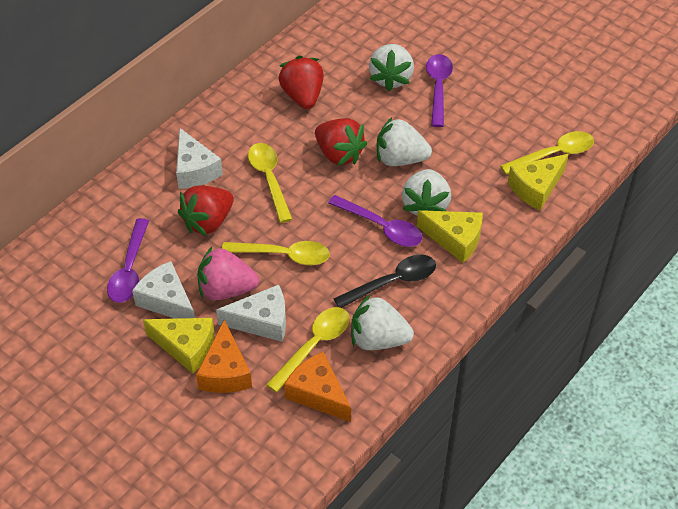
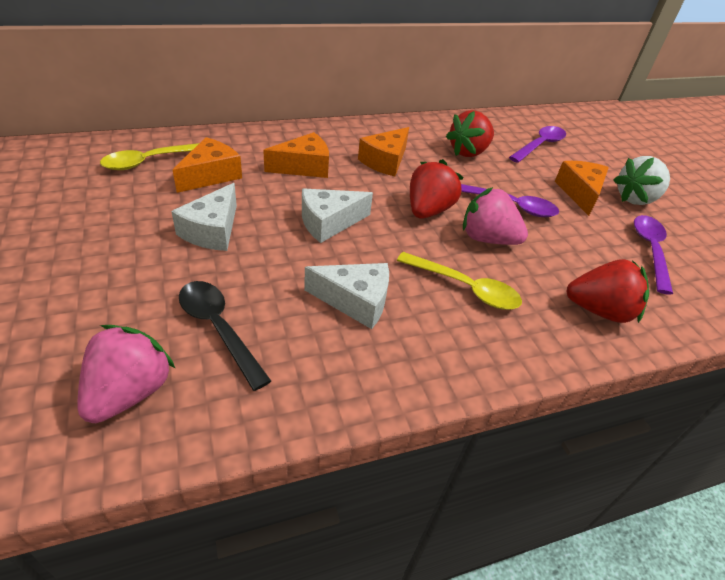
orange cheese: 2 -> 4
pink strawberry: 1 -> 2
white strawberry: 4 -> 1
yellow cheese: 3 -> 0
yellow spoon: 4 -> 2

